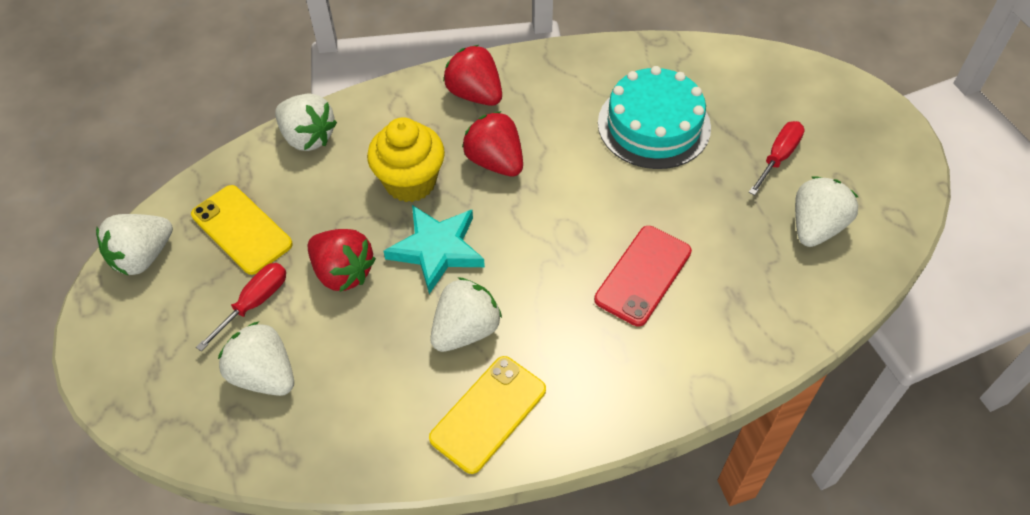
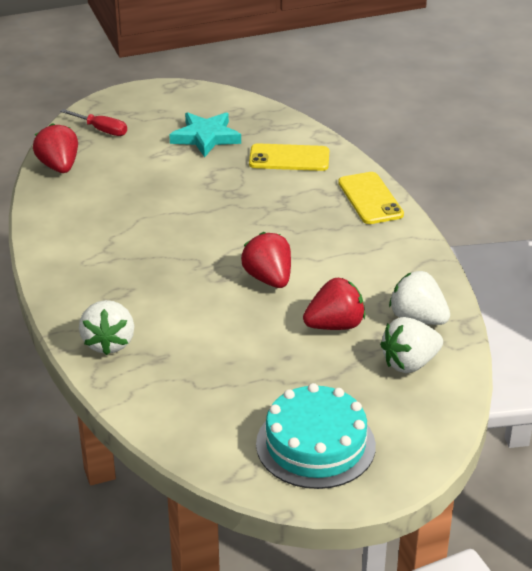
red phone: 1 -> 0
red screwdriver: 2 -> 1
white strawberry: 5 -> 3
yellow cupcake: 1 -> 0

